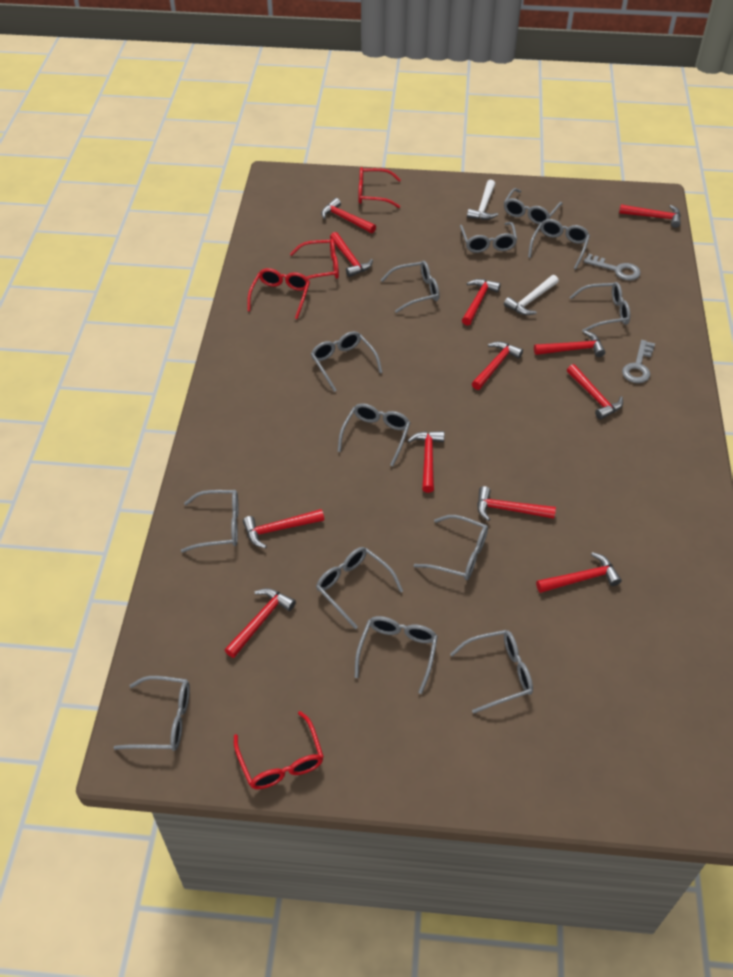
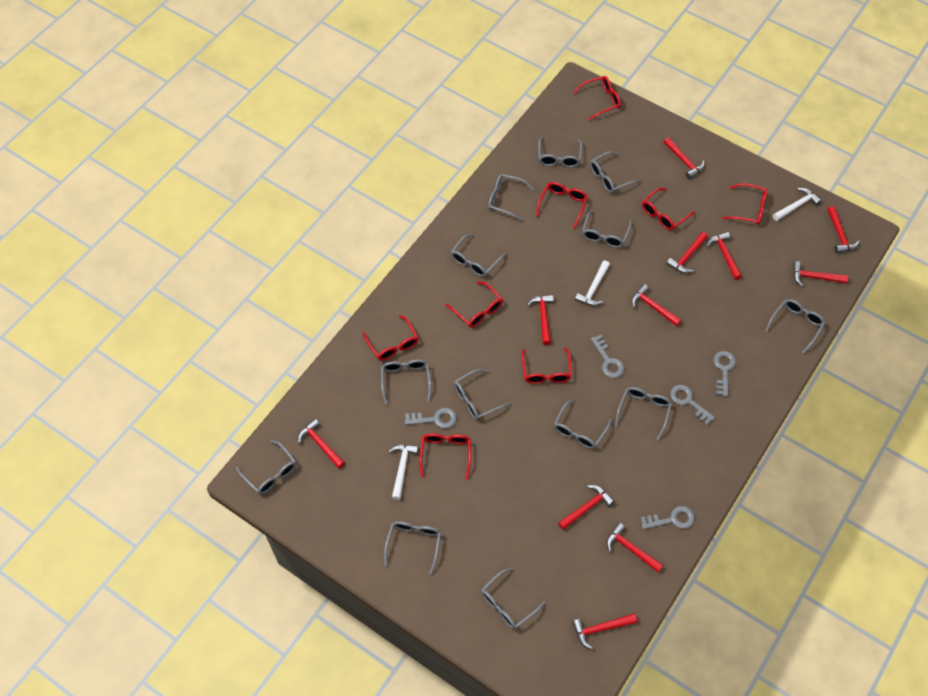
grey key: 2 -> 5
red glasses: 4 -> 8
red hammer: 12 -> 11
white hammer: 2 -> 3

